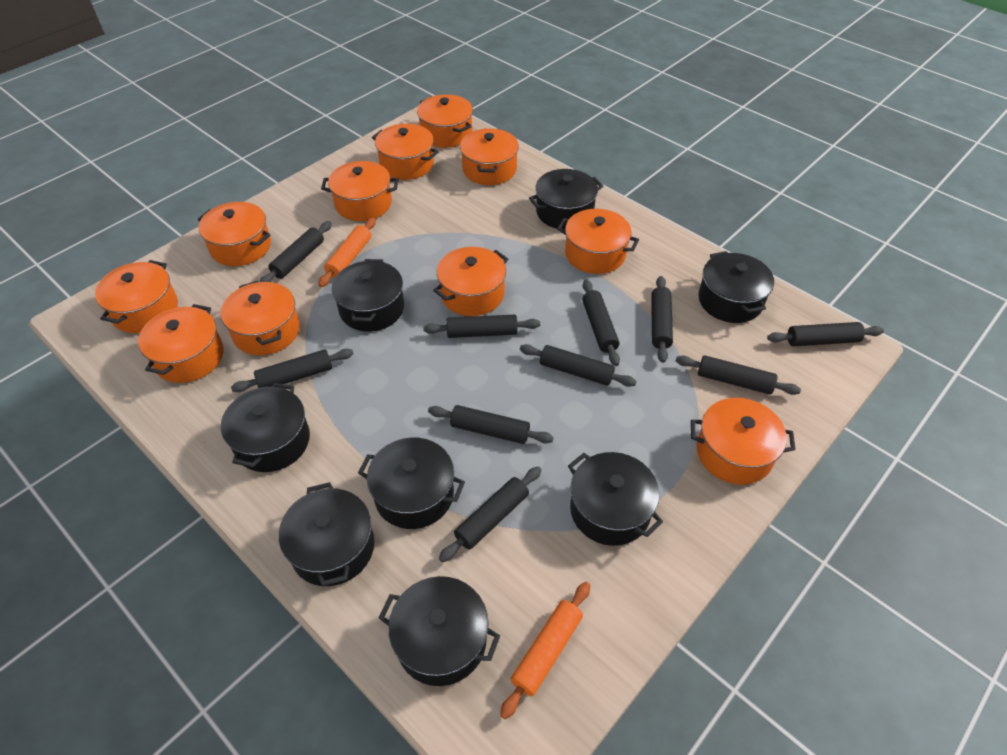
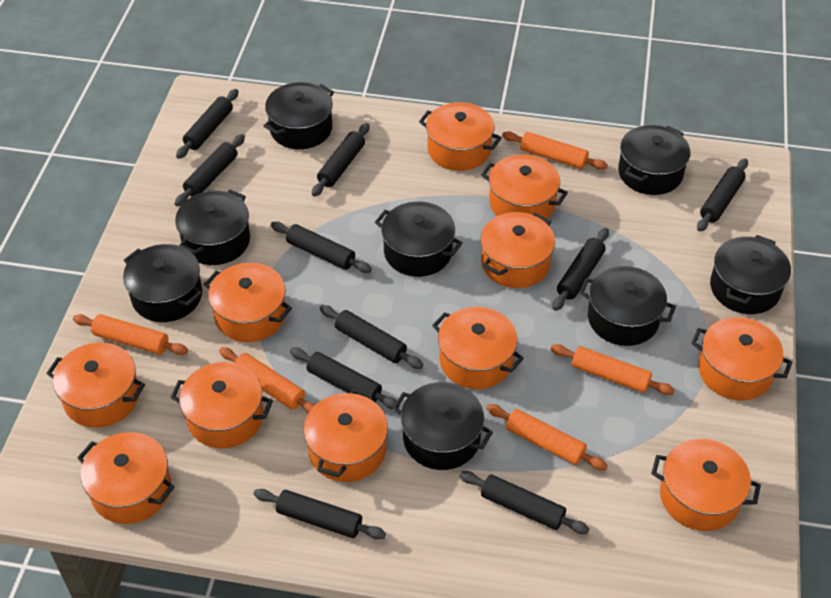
orange rolling pin: 2 -> 5

